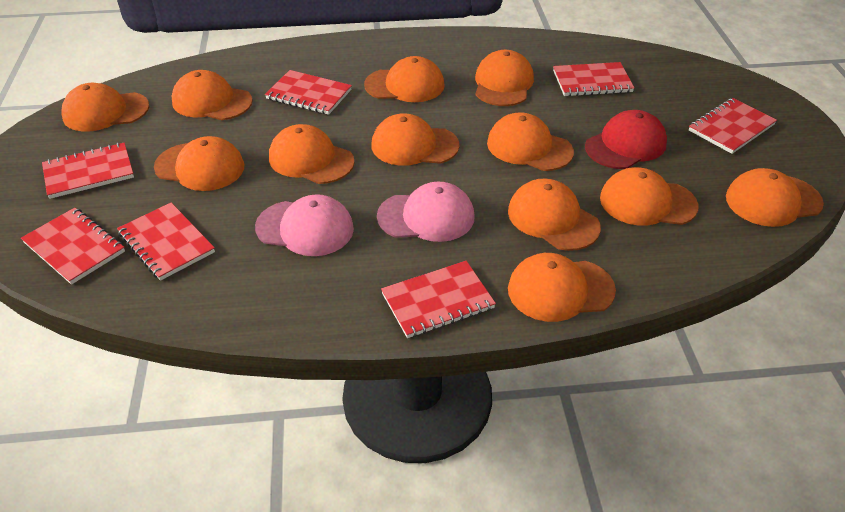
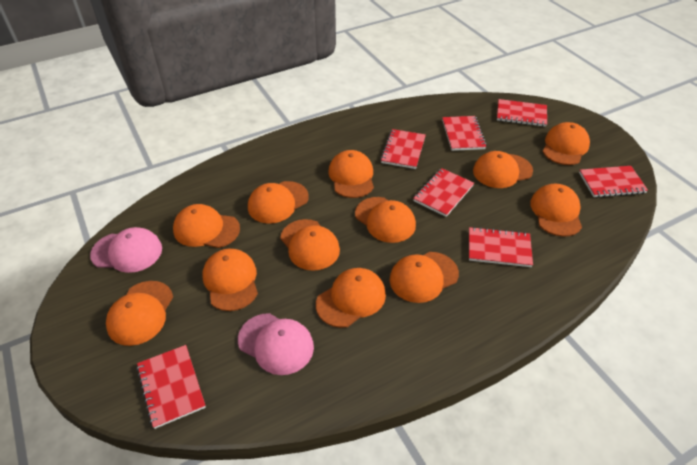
red cap: 1 -> 0

